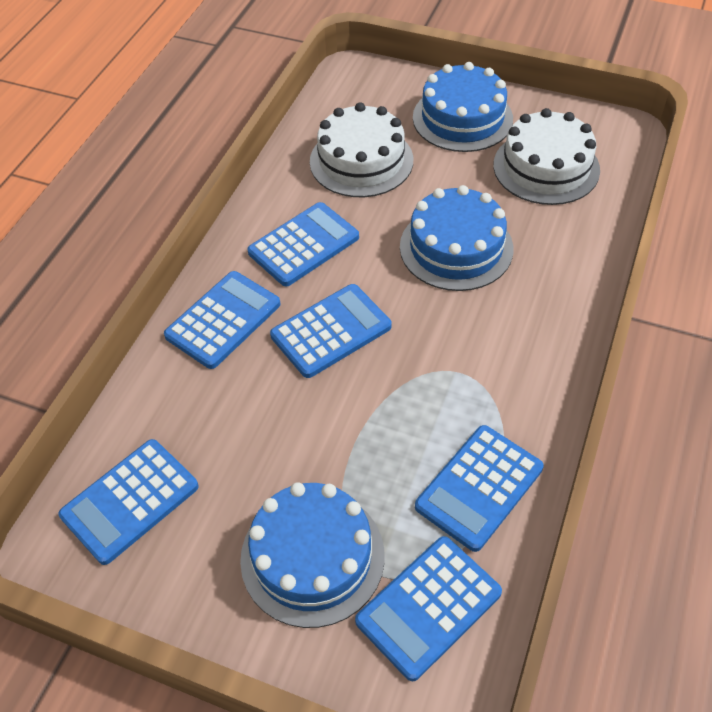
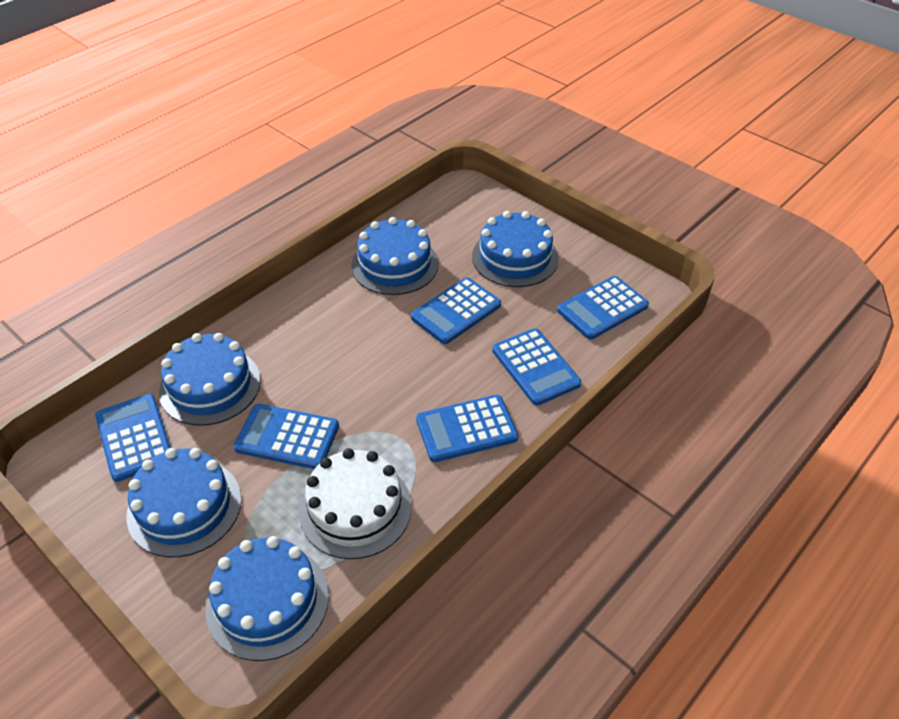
blue cake: 3 -> 5
white cake: 2 -> 1

